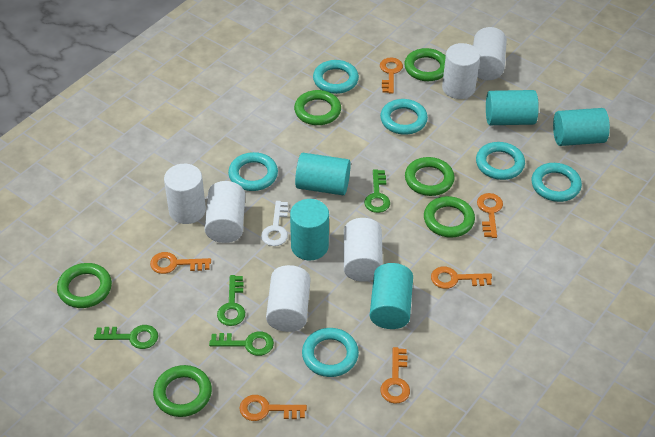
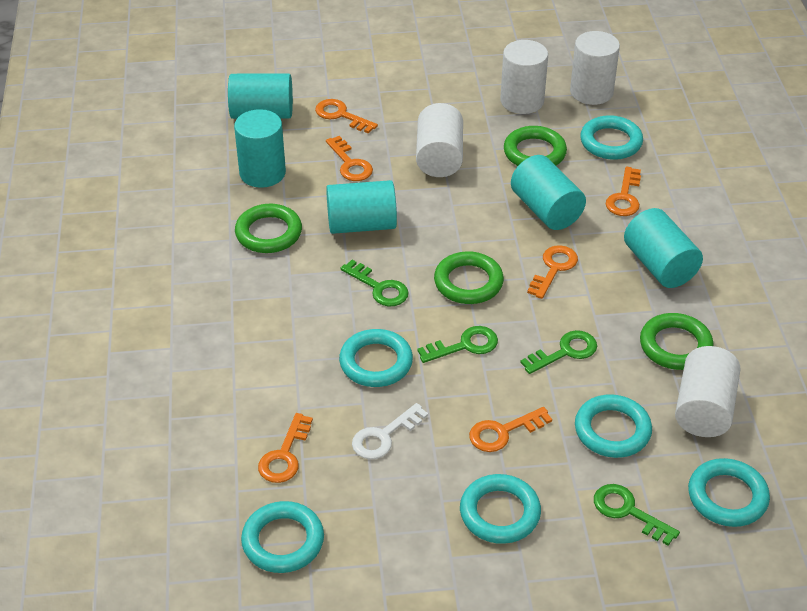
green ring: 6 -> 4
white cylinder: 6 -> 4

